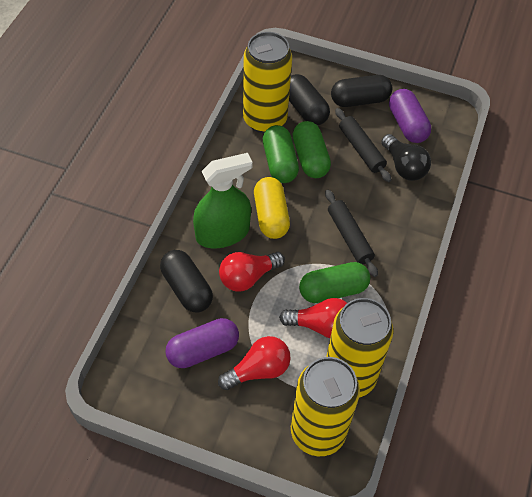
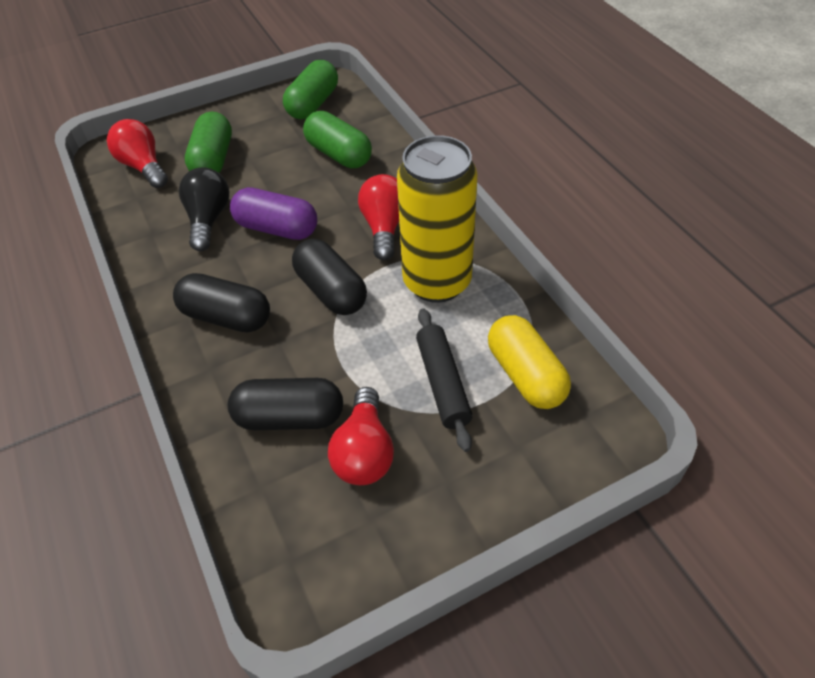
black rolling pin: 2 -> 1
green spray bottle: 1 -> 0
purple capsule: 2 -> 1
yellow can: 3 -> 1

